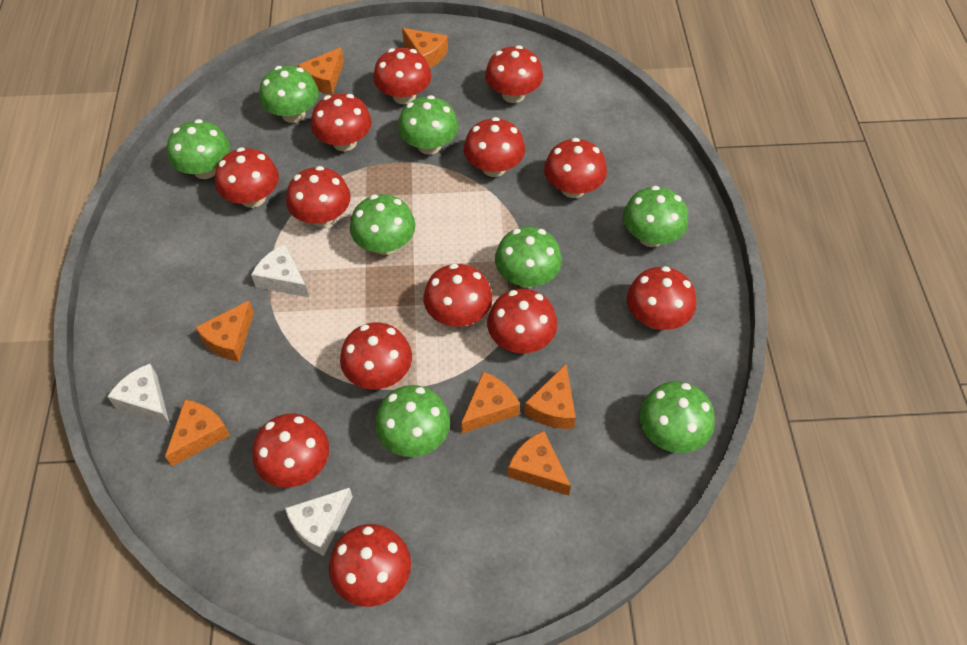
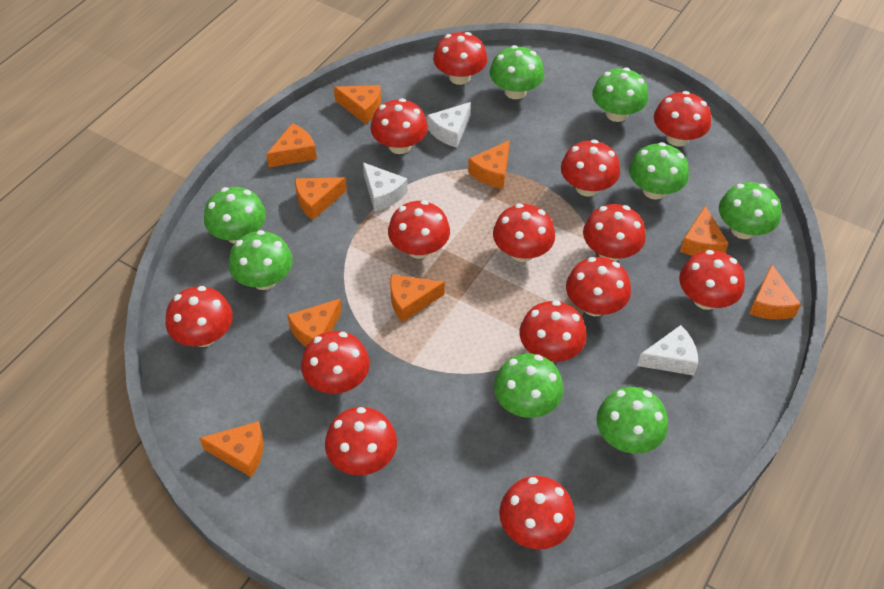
orange cheese: 7 -> 9
red mushroom: 13 -> 14

